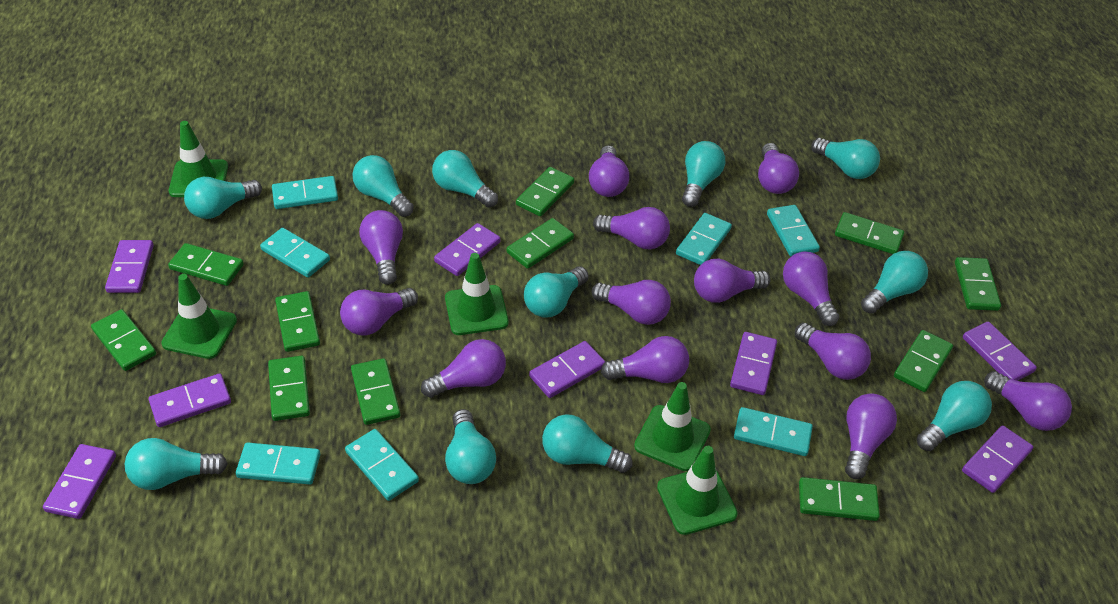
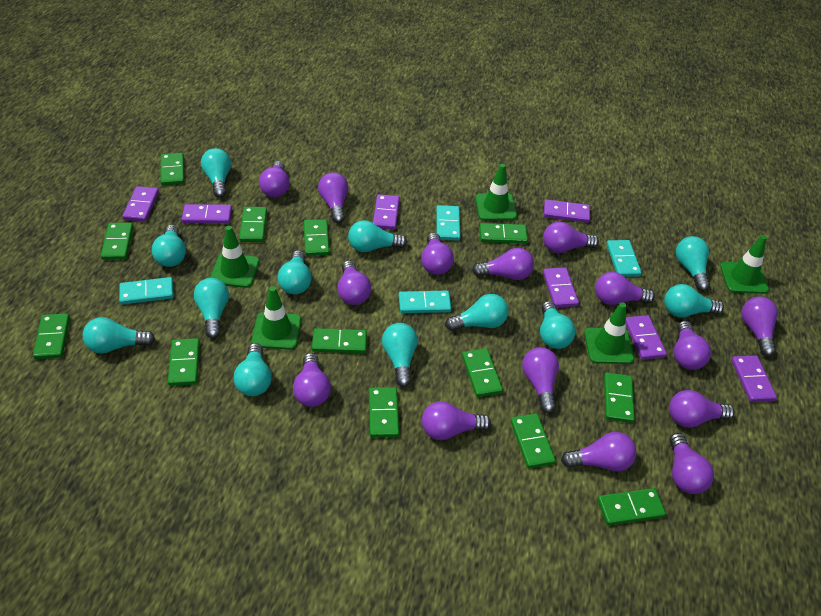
green domino: 11 -> 13
purple domino: 8 -> 7
purple light bulb: 13 -> 15
turquoise domino: 7 -> 4
turquoise light bulb: 11 -> 12

